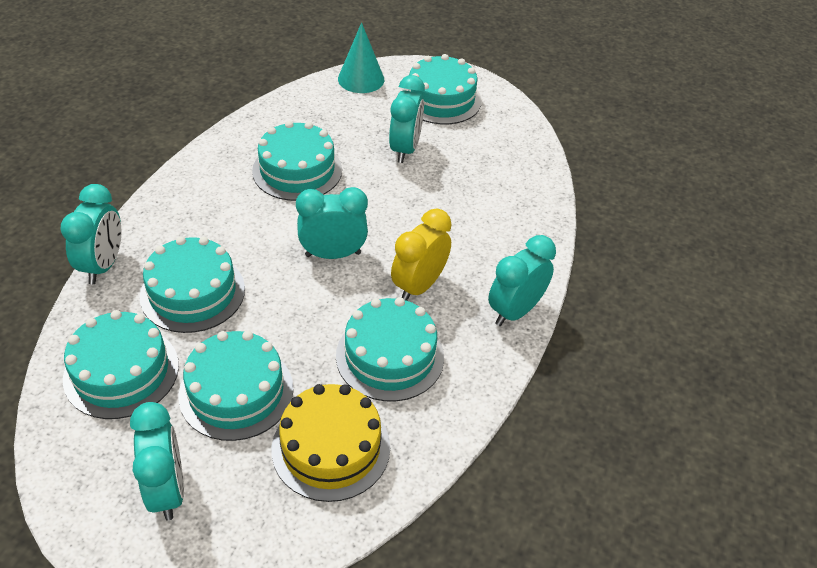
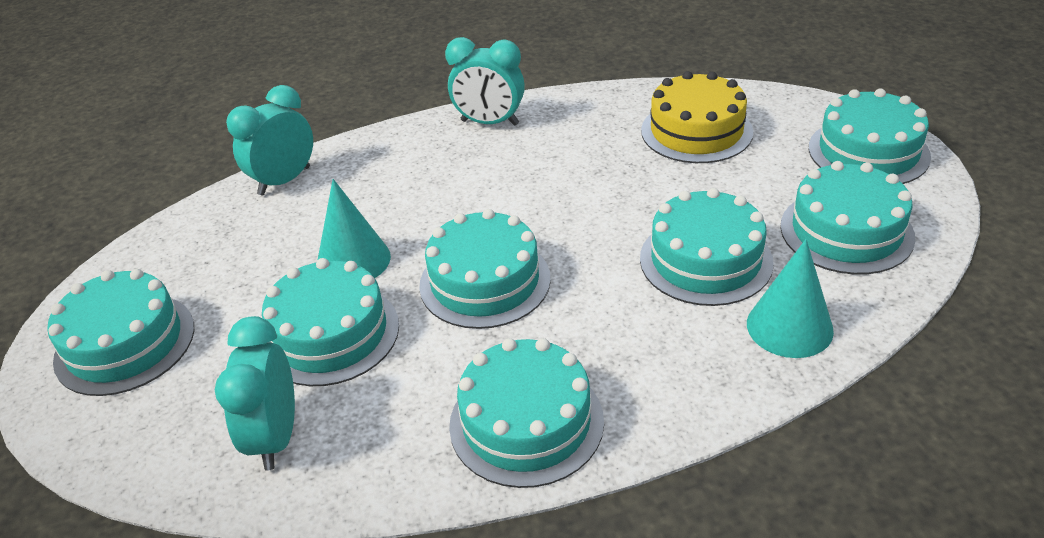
turquoise cake: 6 -> 7
turquoise clock: 5 -> 3
turquoise cone: 1 -> 2
yellow clock: 1 -> 0

